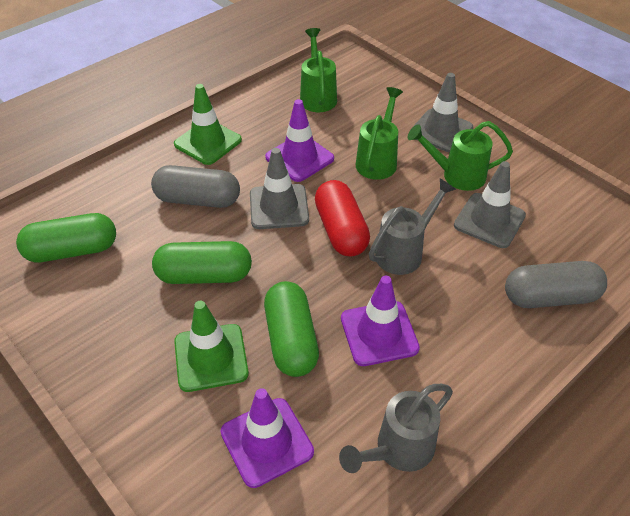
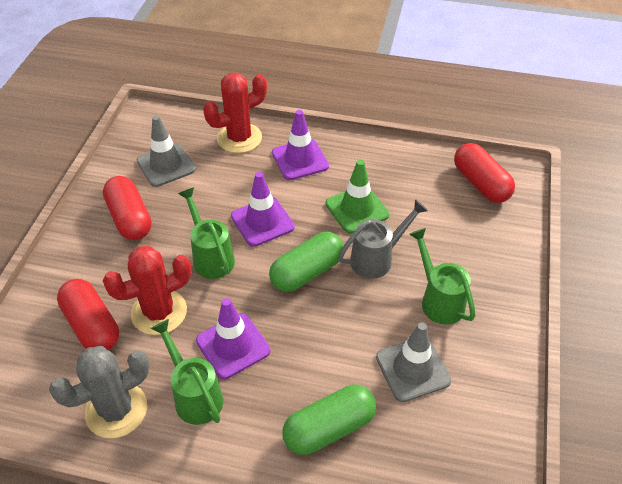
green capsule: 3 -> 2
green traffic cone: 2 -> 1
grey cactus: 0 -> 1
grey capsule: 2 -> 0
grey traffic cone: 3 -> 2
grey watering can: 2 -> 1
red cactus: 0 -> 2
red capsule: 1 -> 3

